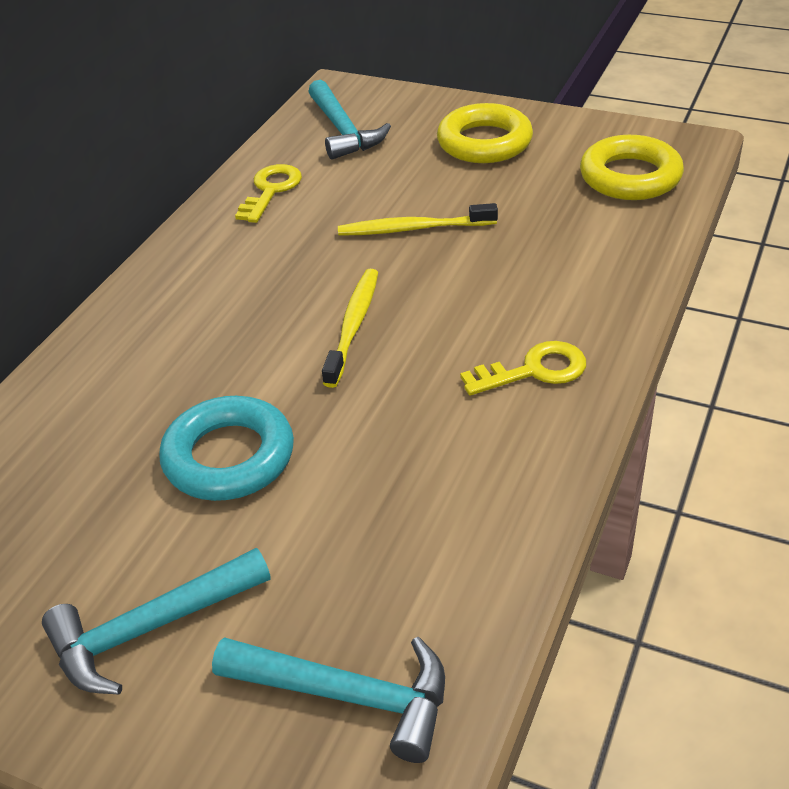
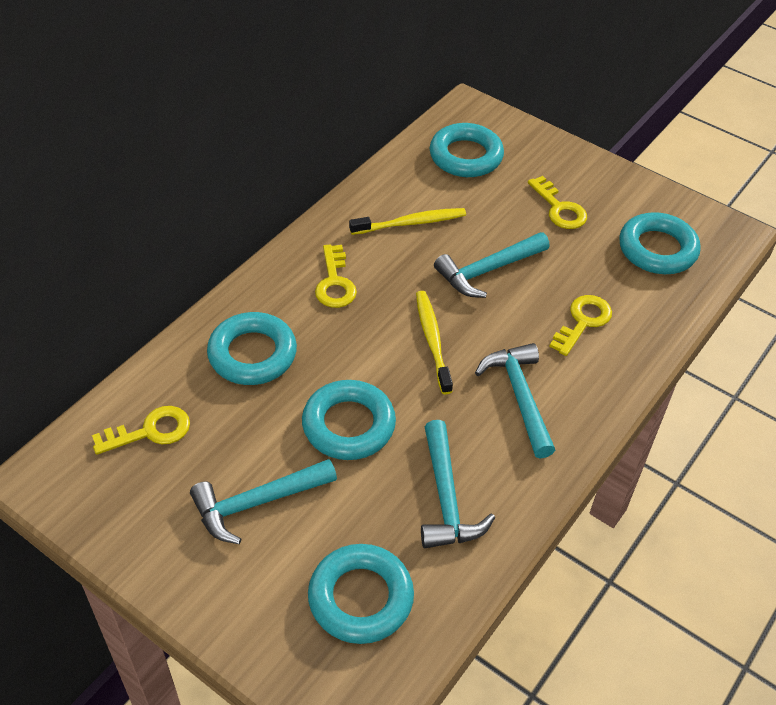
turquoise hammer: 3 -> 4
turquoise ring: 1 -> 5
yellow key: 2 -> 4
yellow ring: 2 -> 0

